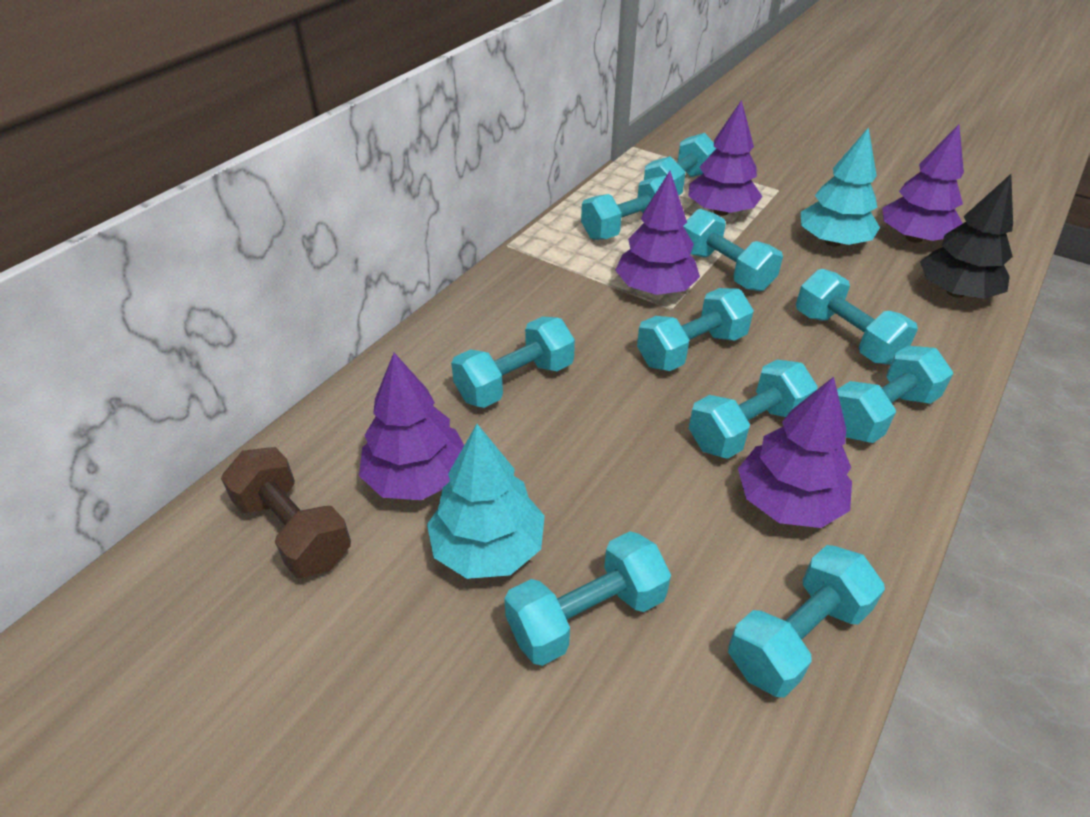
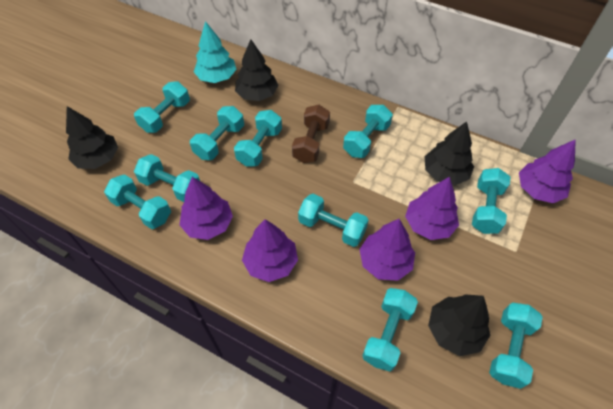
black tree: 1 -> 4
turquoise tree: 2 -> 1

